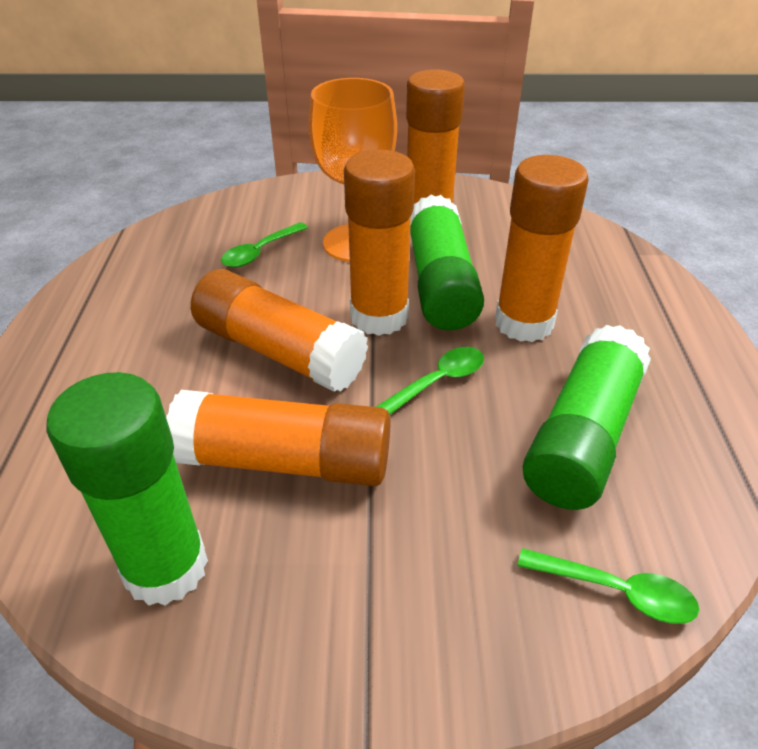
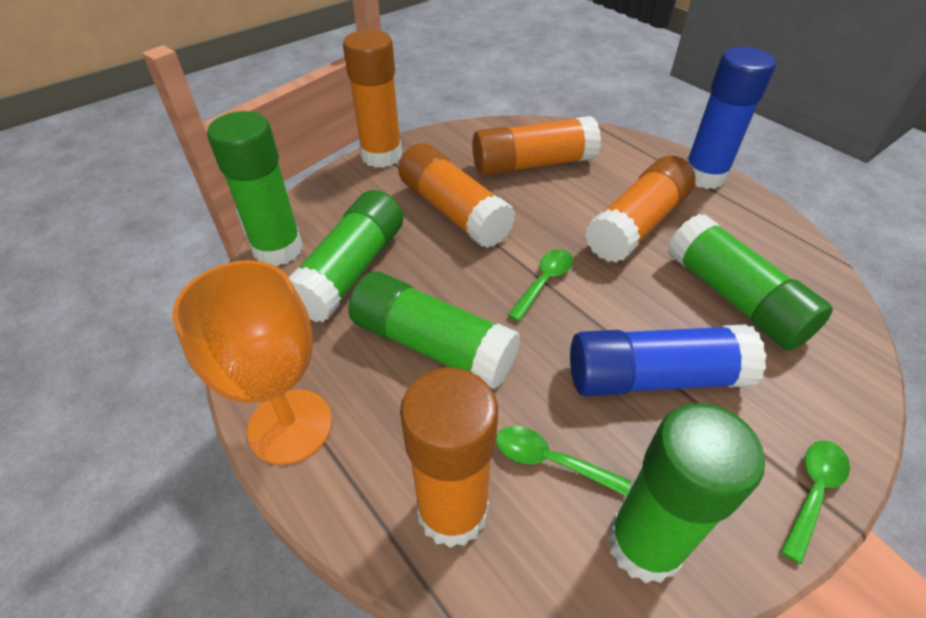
blue glue stick: 0 -> 2
green glue stick: 3 -> 5

